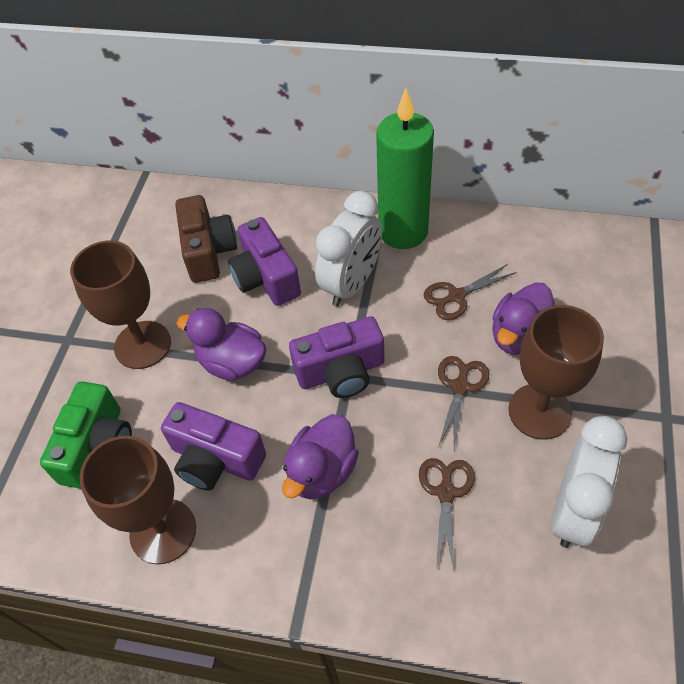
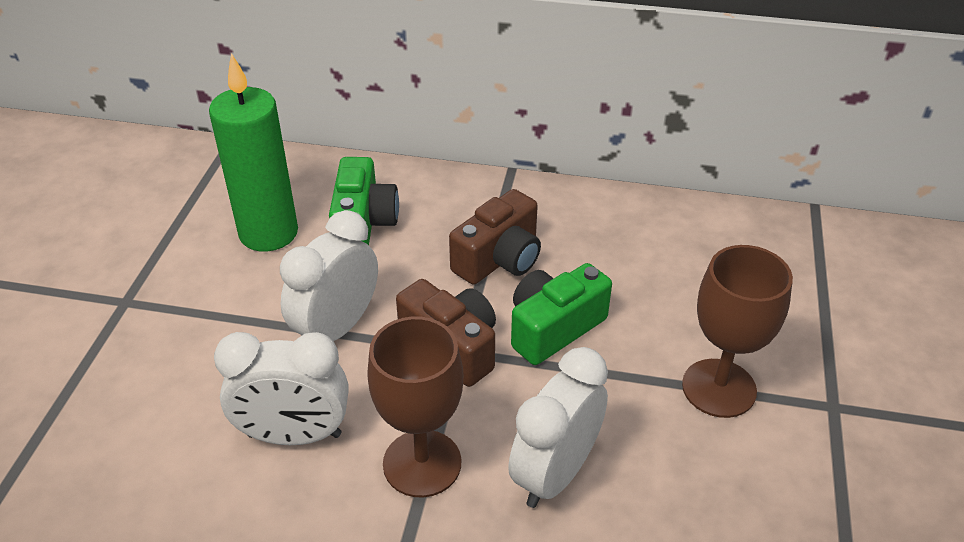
brown camera: 1 -> 2
brown goblet: 3 -> 2
brown scissors: 3 -> 0
green camera: 1 -> 2
purple camera: 3 -> 0
purple duck: 3 -> 0
white clock: 2 -> 3

